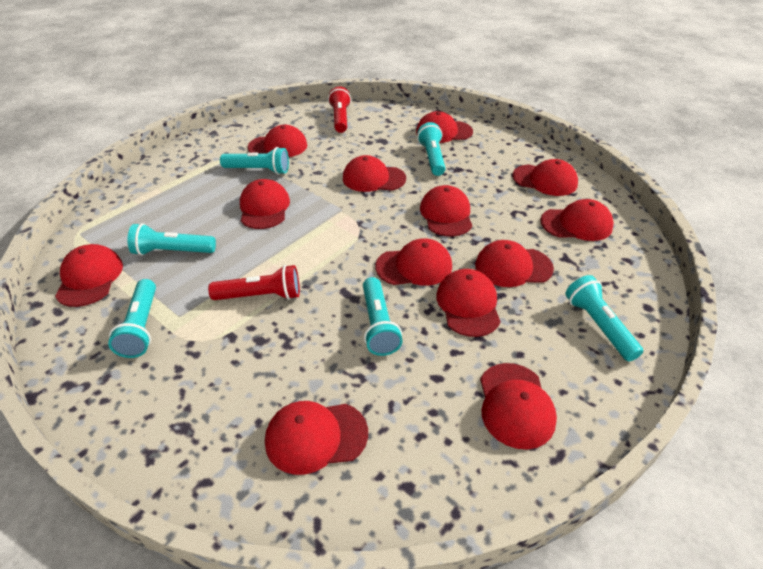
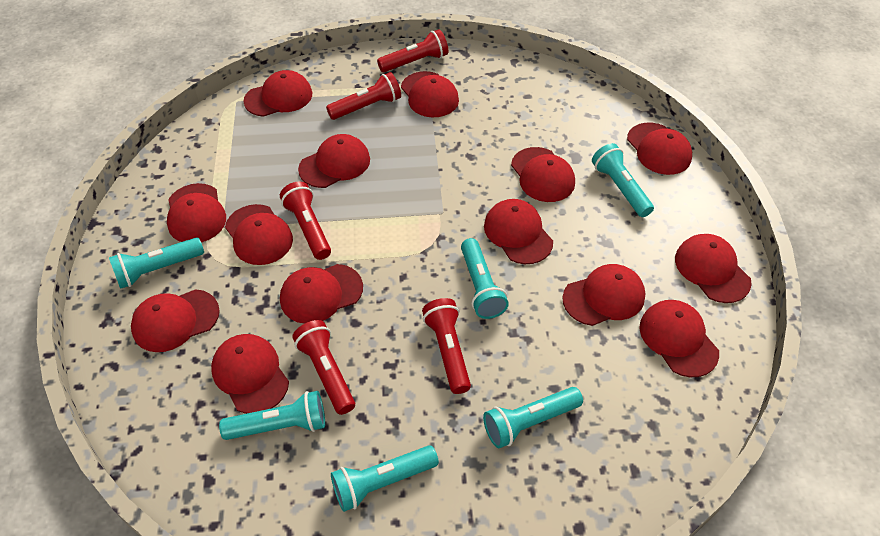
red cap: 13 -> 14
red flashlight: 2 -> 5

